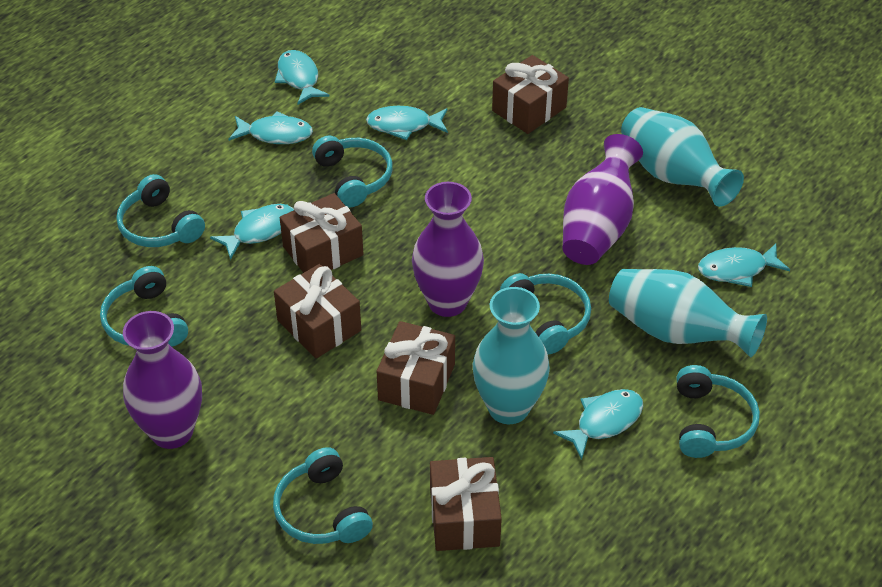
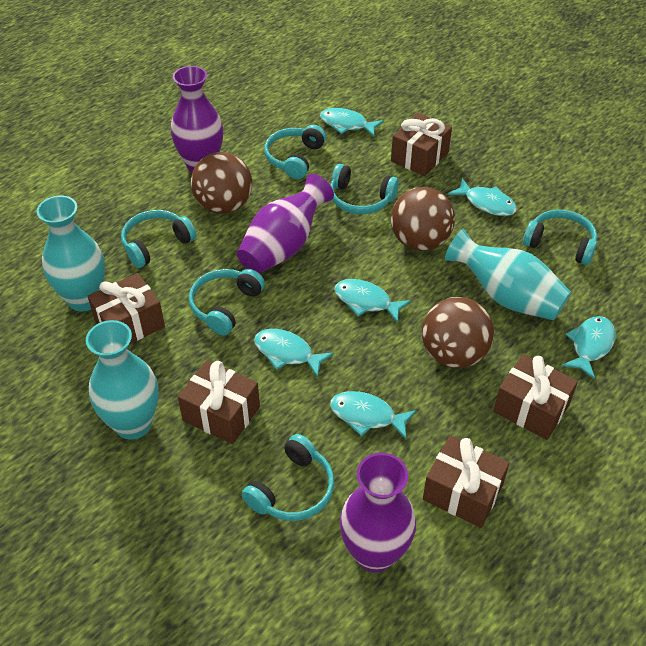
brown ball: 0 -> 3

